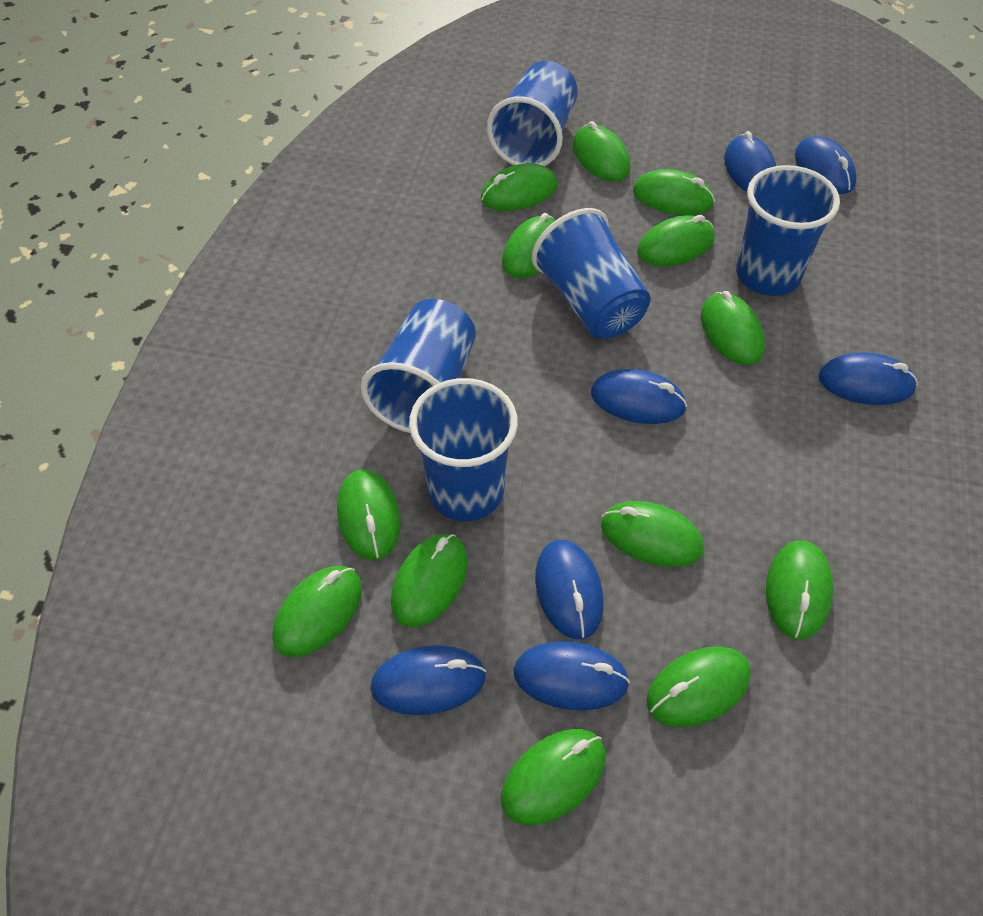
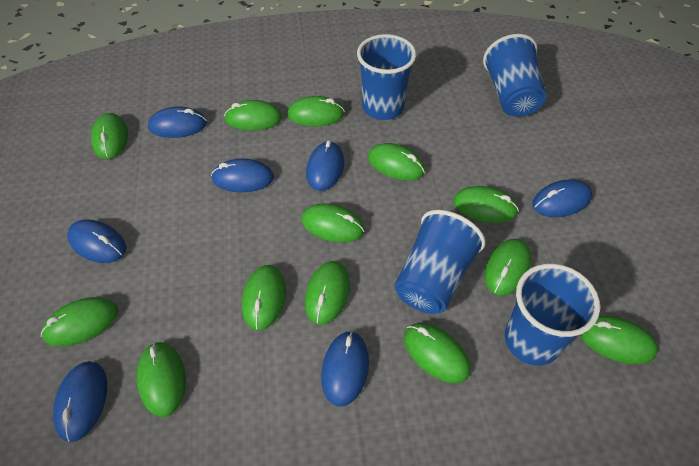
blue cup: 5 -> 4

